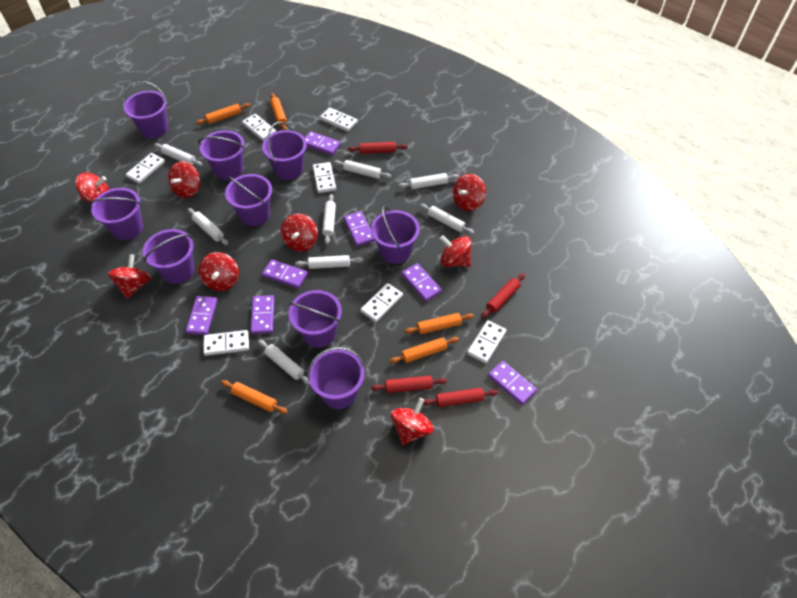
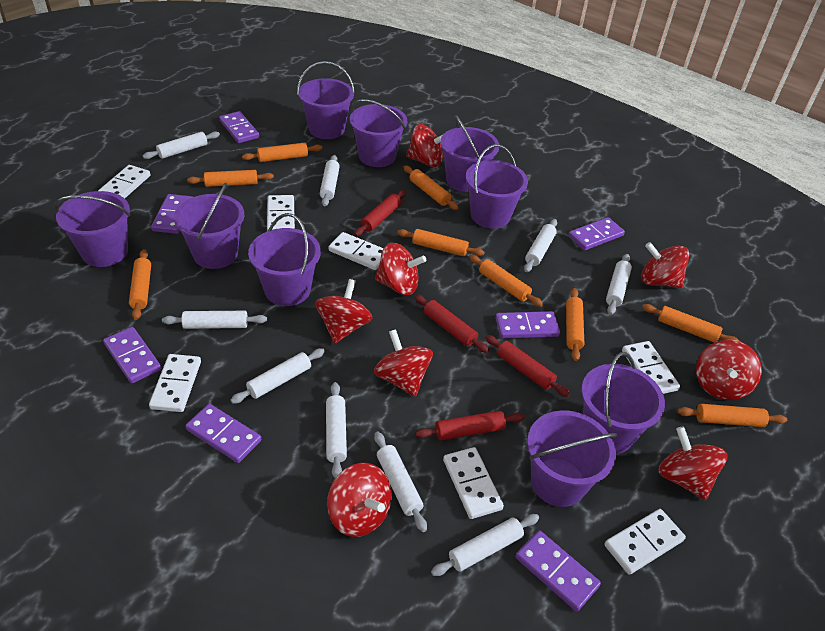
orange rolling pin: 5 -> 9
white rolling pin: 8 -> 9

